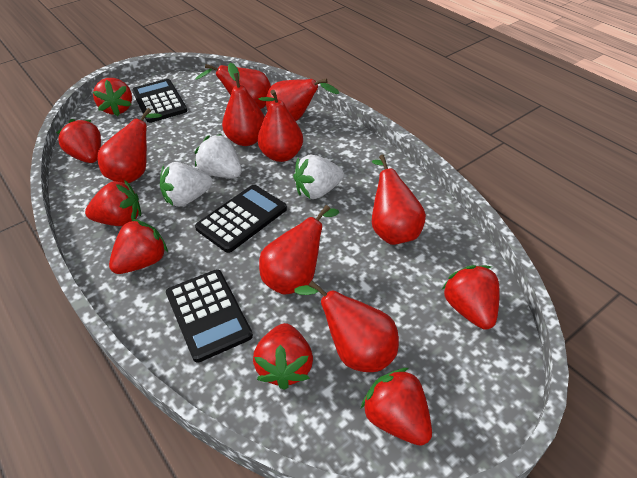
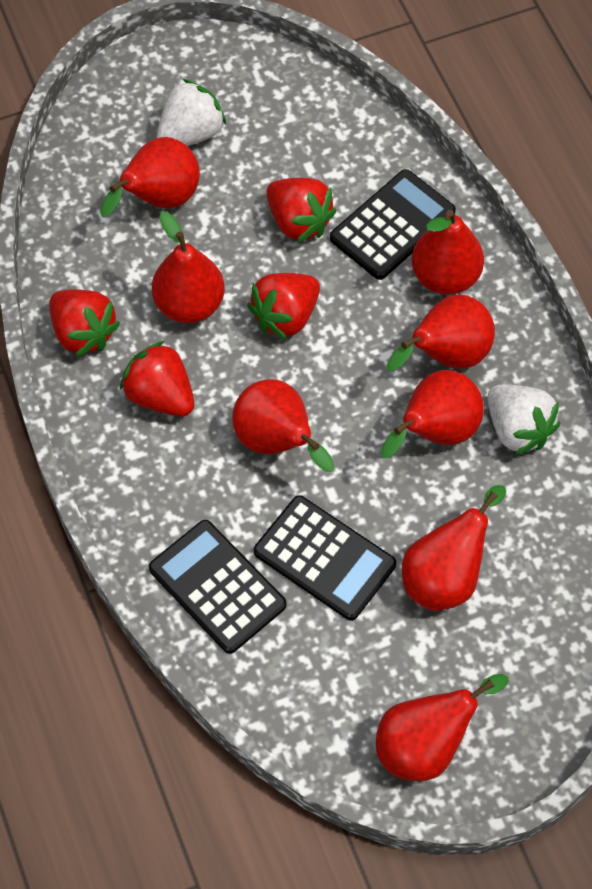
red strawberry: 7 -> 4
white strawberry: 3 -> 2

